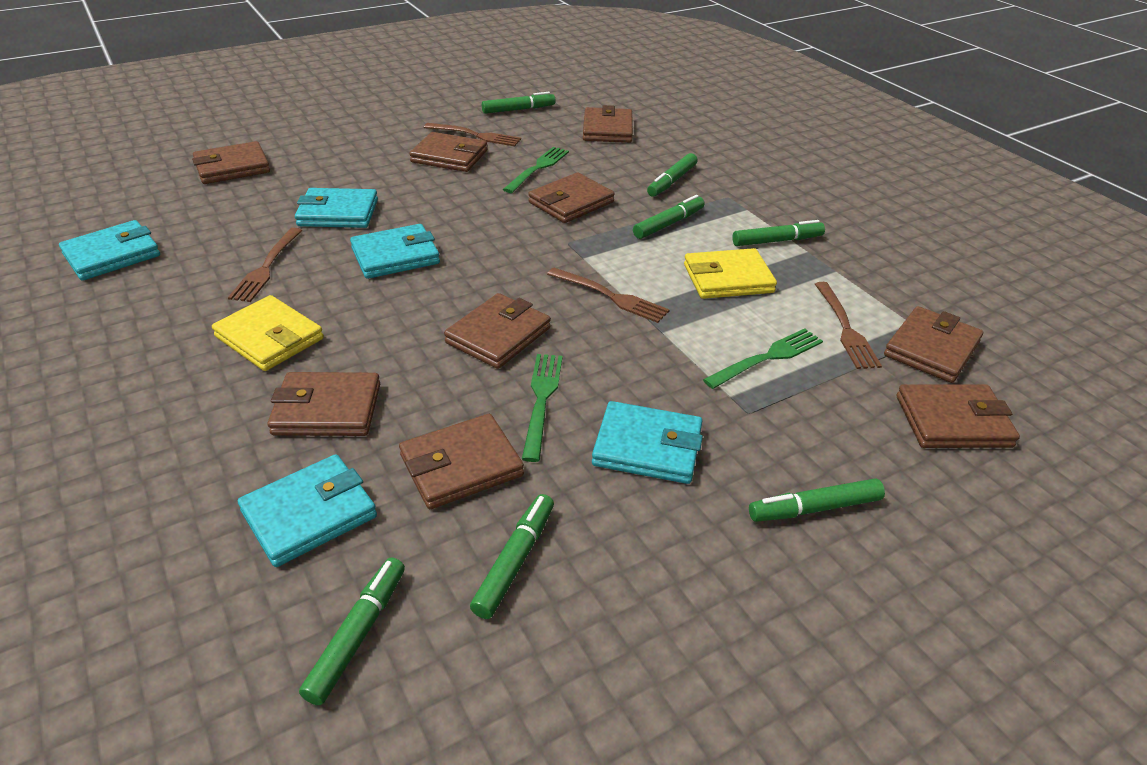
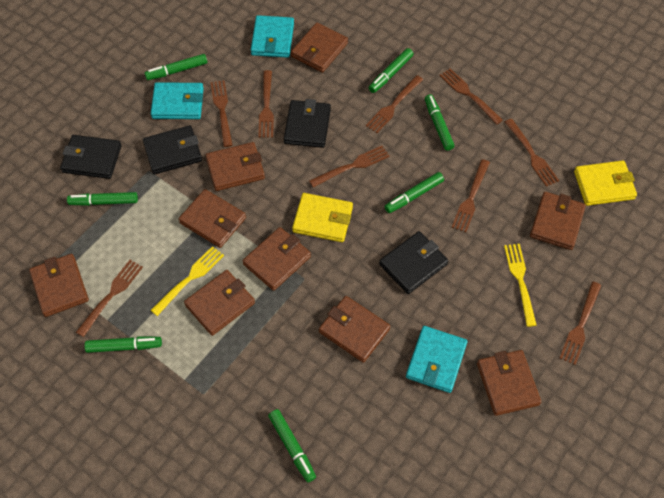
black wallet: 0 -> 4
brown fork: 4 -> 9
green fork: 3 -> 0
turquoise wallet: 5 -> 3
yellow fork: 0 -> 2

